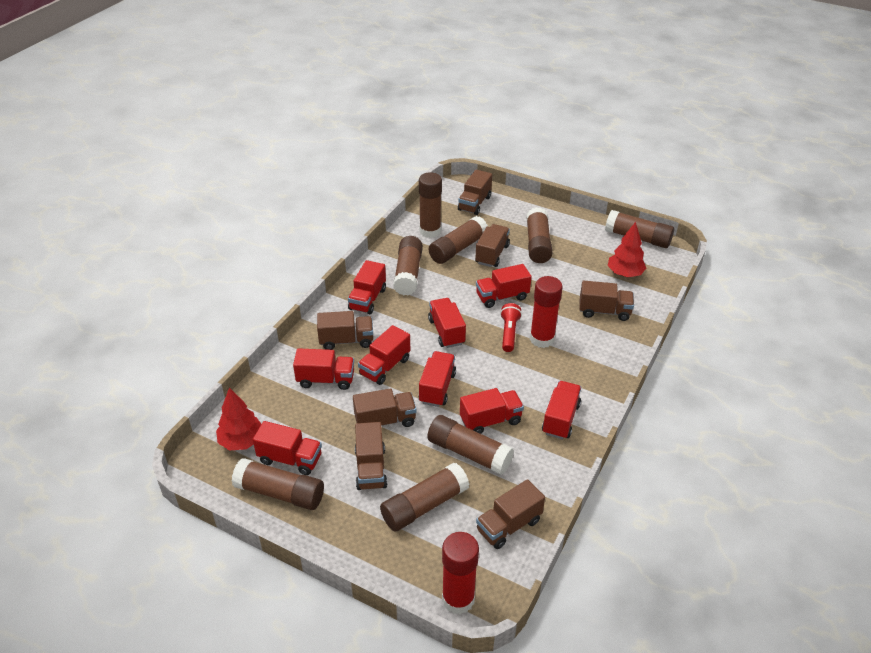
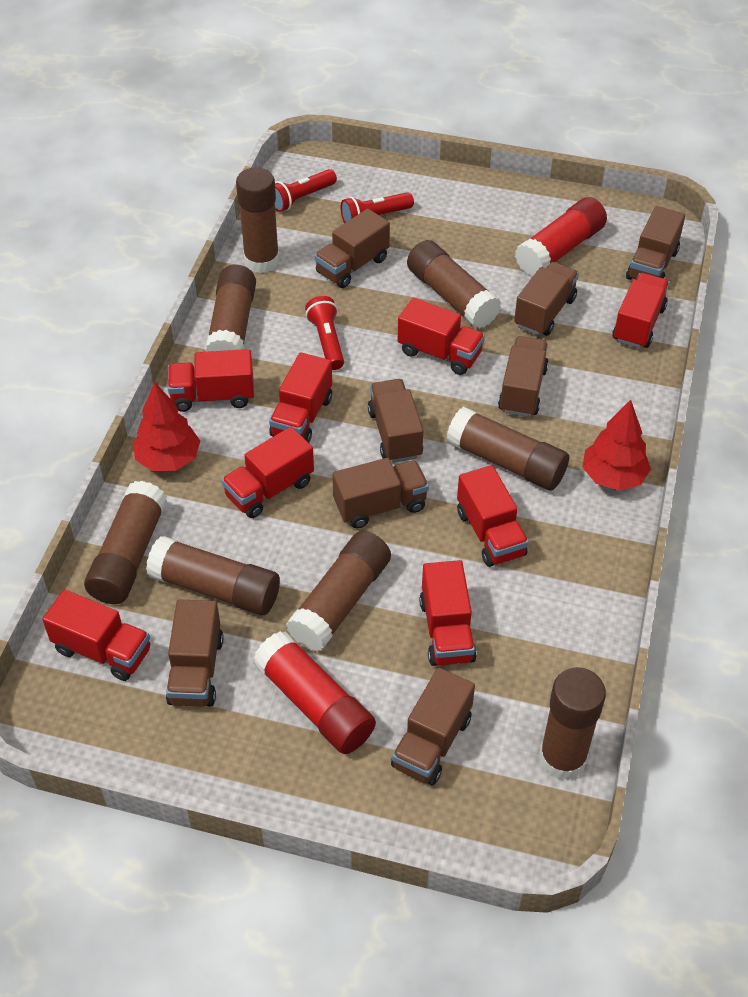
brown truck: 7 -> 8
red flashlight: 1 -> 3
red truck: 9 -> 8

